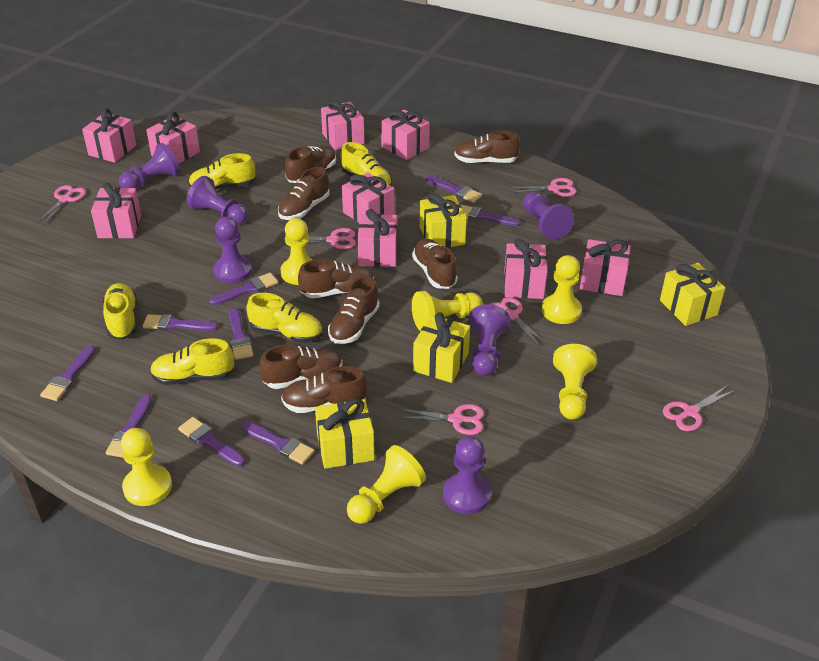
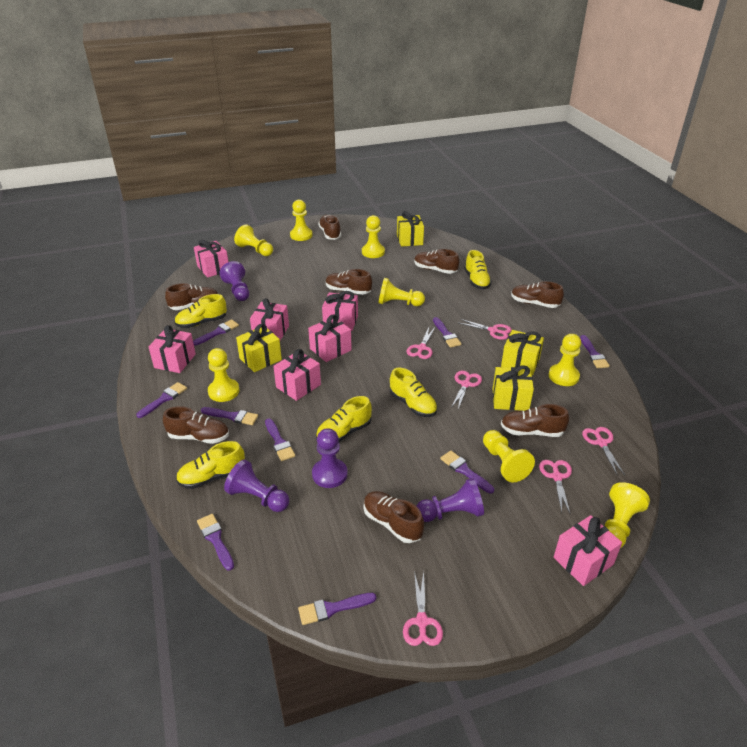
pink gift: 9 -> 7
purple pawn: 6 -> 4
yellow pawn: 6 -> 8

